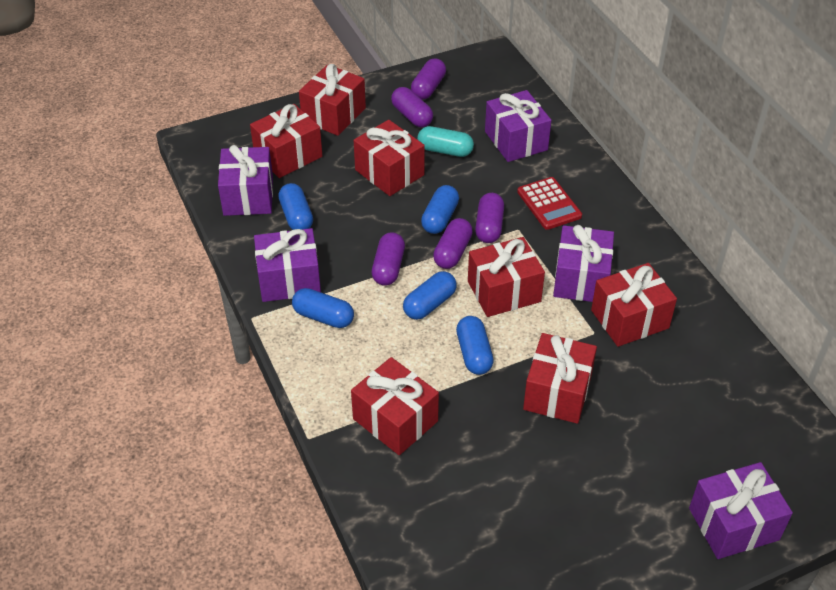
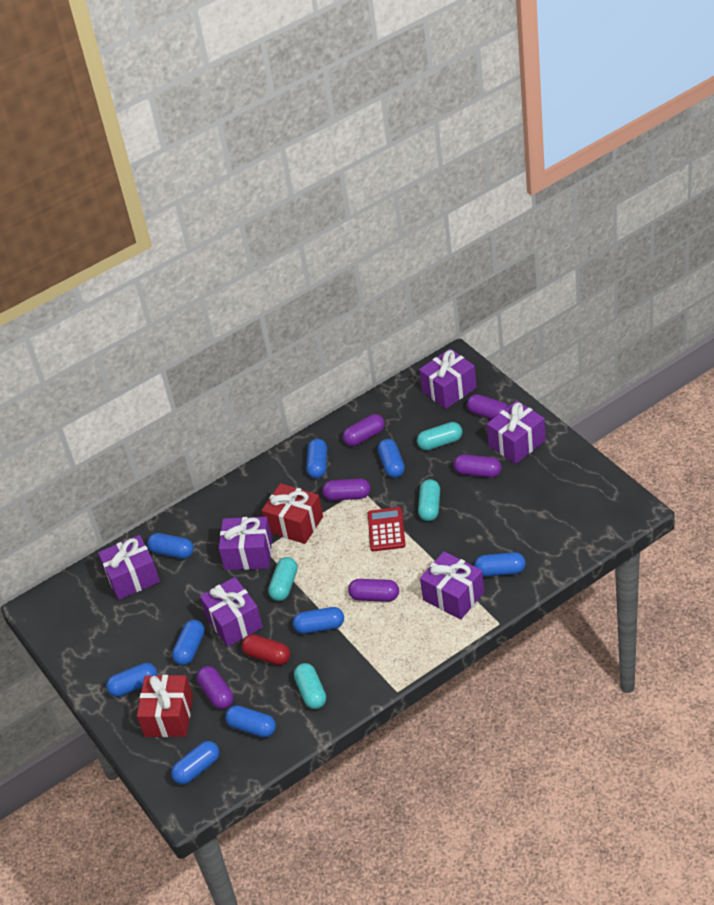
blue capsule: 5 -> 9
purple capsule: 5 -> 6
purple gift: 5 -> 6
red capsule: 0 -> 1
red gift: 7 -> 2
turquoise capsule: 1 -> 4

